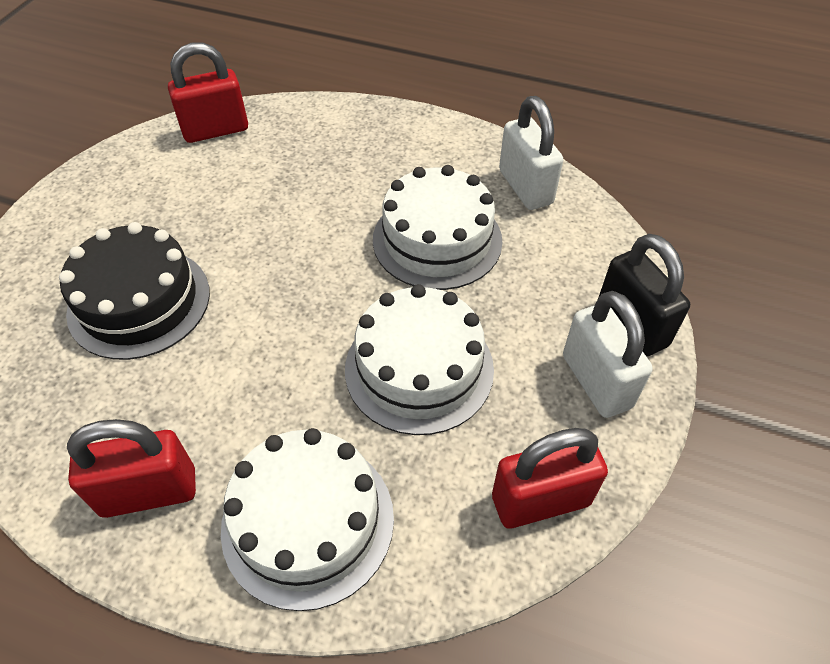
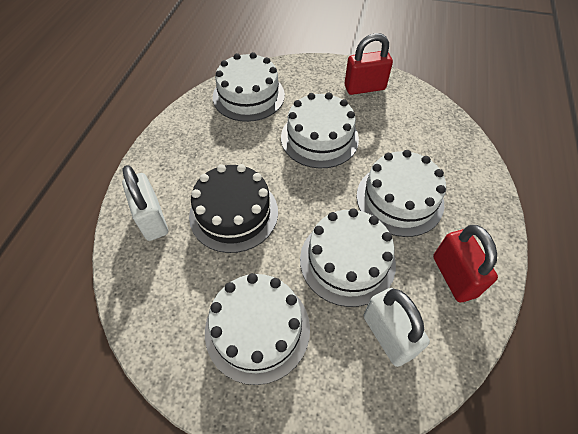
black padlock: 1 -> 0
red padlock: 3 -> 2
white cake: 3 -> 5

